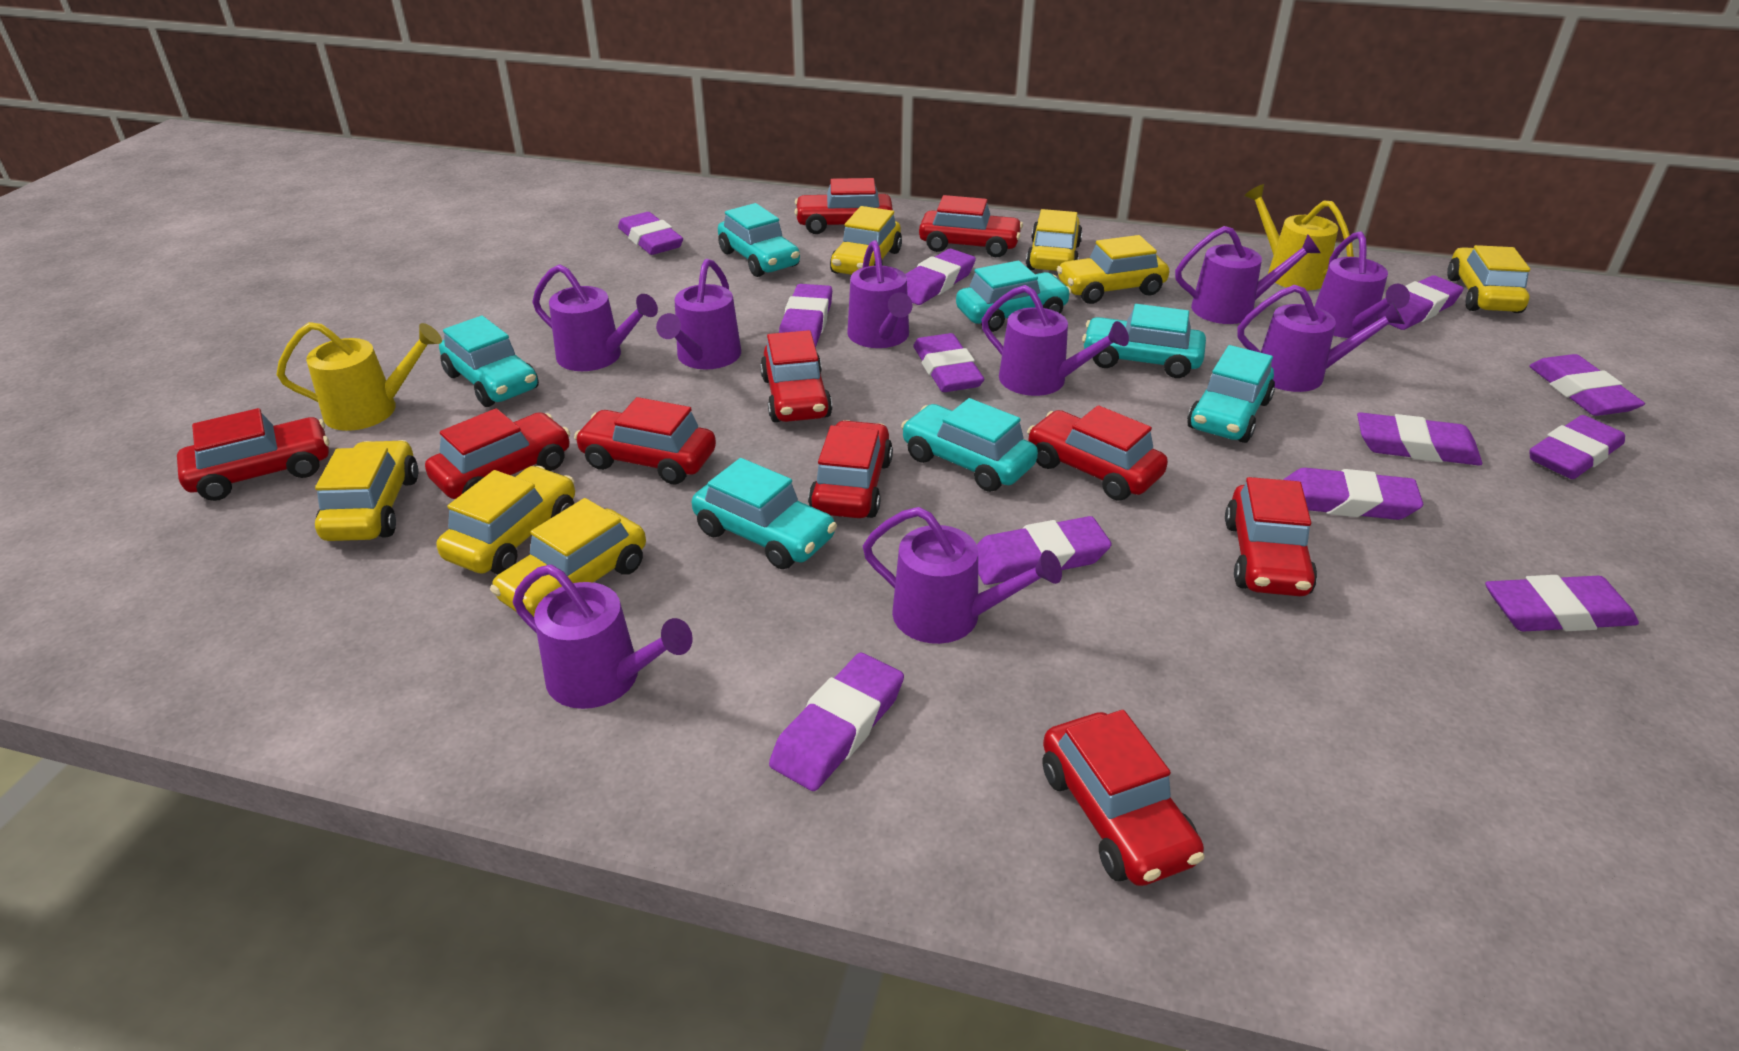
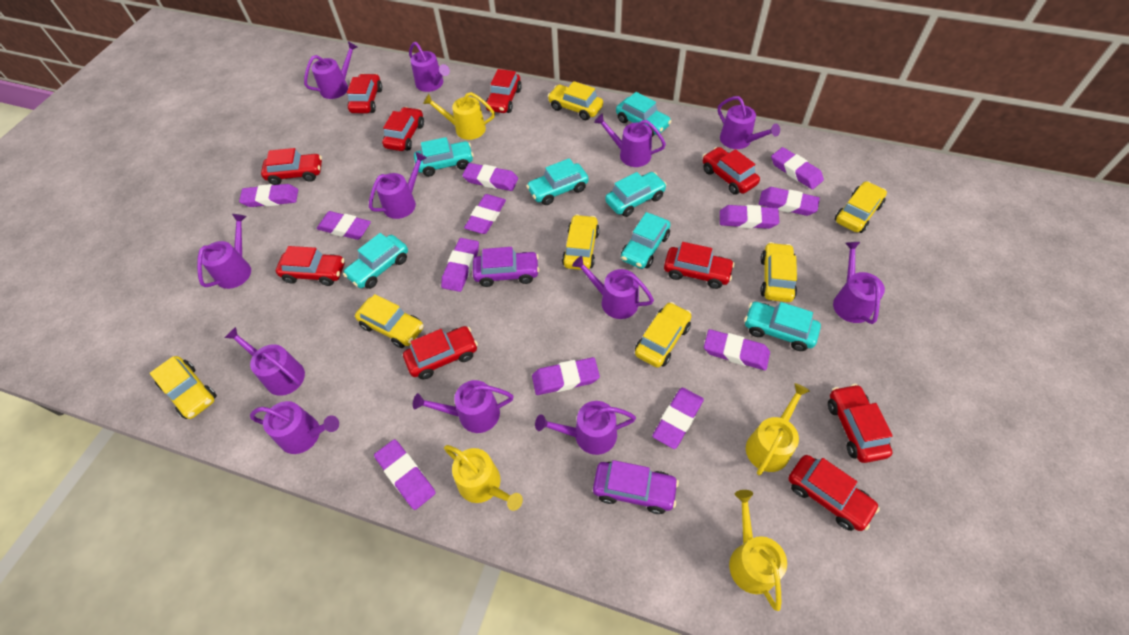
purple car: 0 -> 2
purple watering can: 9 -> 12
yellow watering can: 2 -> 4

